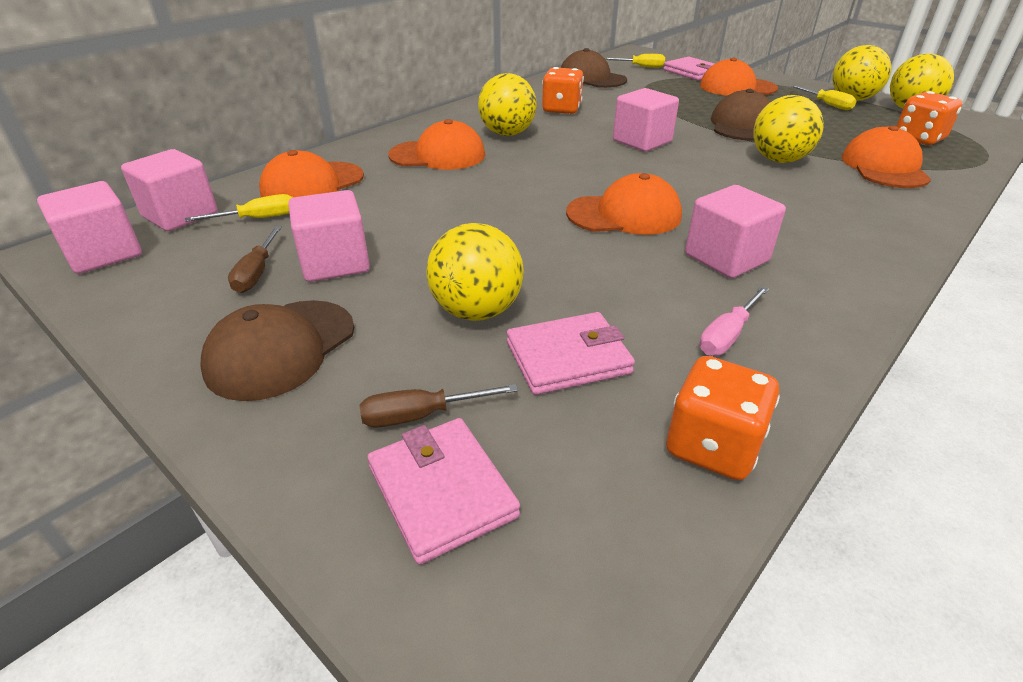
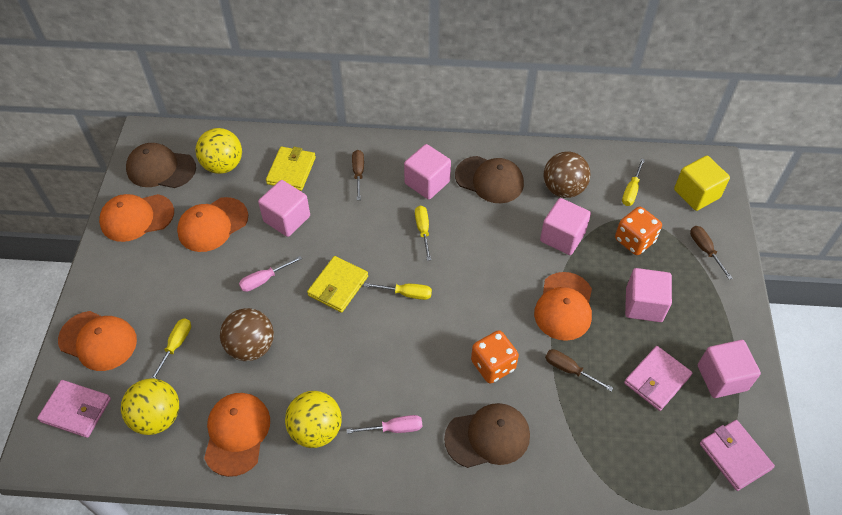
brown ball: 0 -> 2
brown screwdriver: 2 -> 3
orange dice: 3 -> 2
pink screwdriver: 1 -> 2
yellow ball: 5 -> 3
yellow cube: 0 -> 1
yellow screwdriver: 3 -> 4
yellow wallet: 0 -> 2

